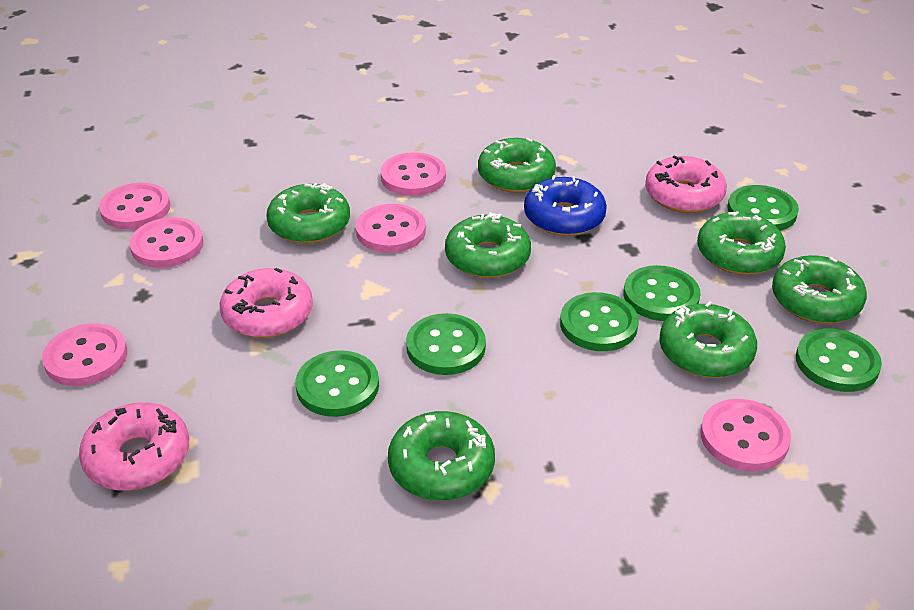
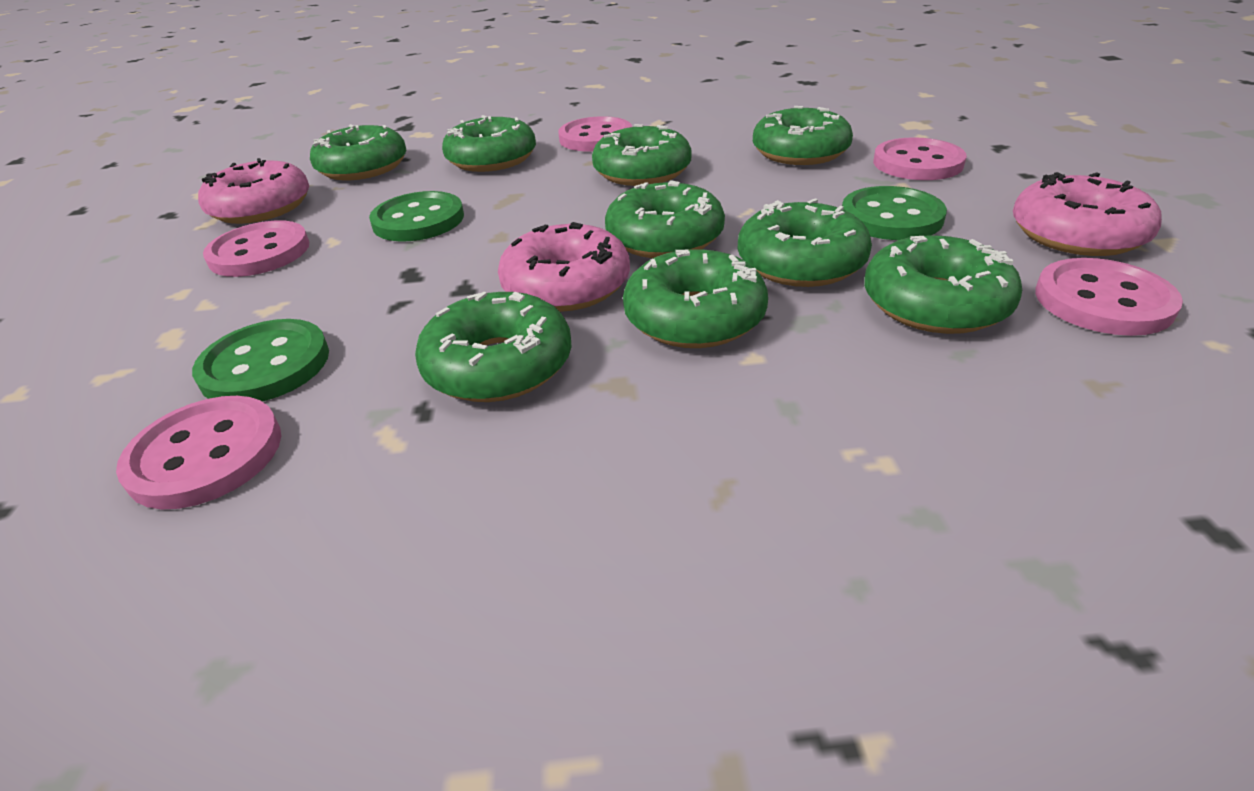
blue donut: 1 -> 0
green button: 6 -> 3
green donut: 7 -> 9
pink button: 6 -> 5

